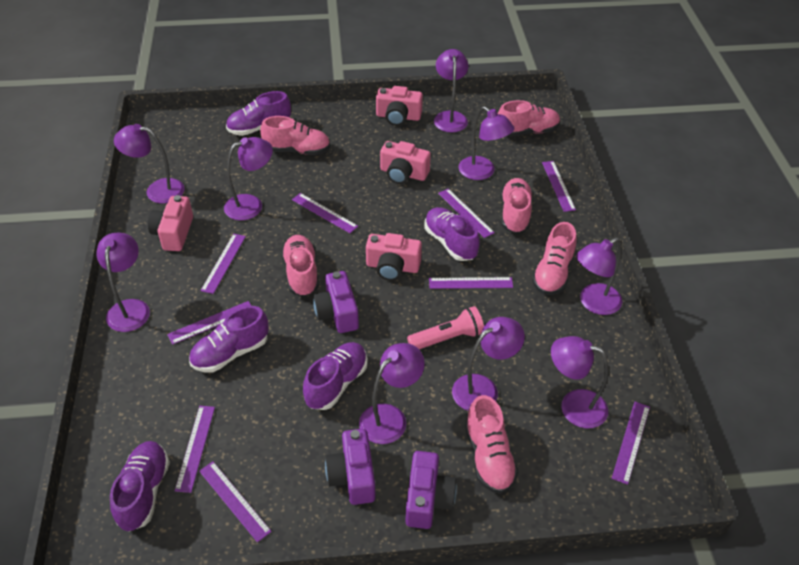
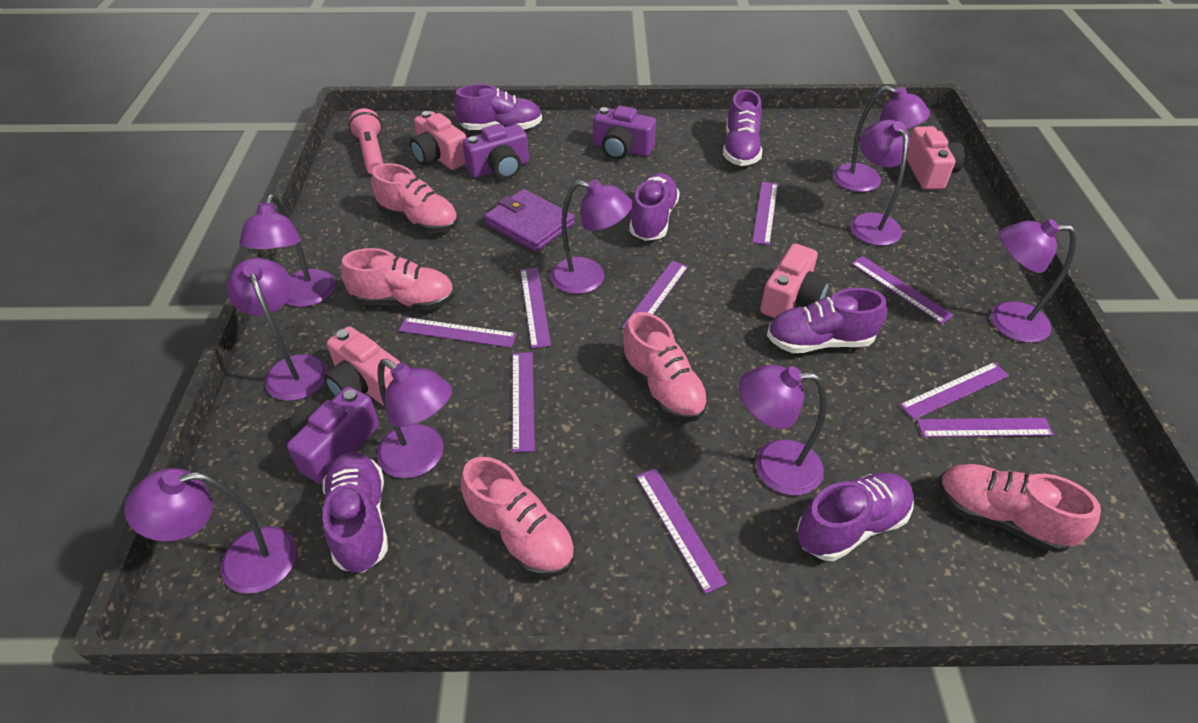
pink shoe: 6 -> 5
purple shoe: 5 -> 6
purple wallet: 0 -> 1

